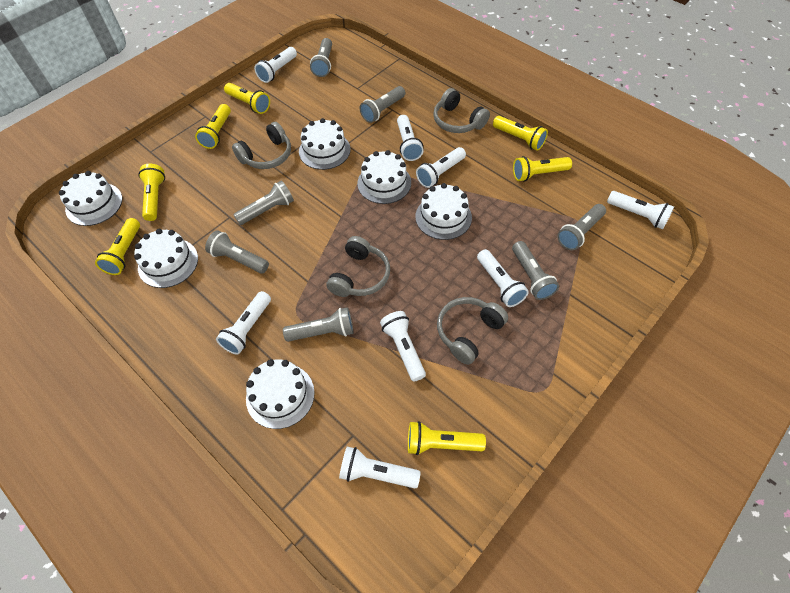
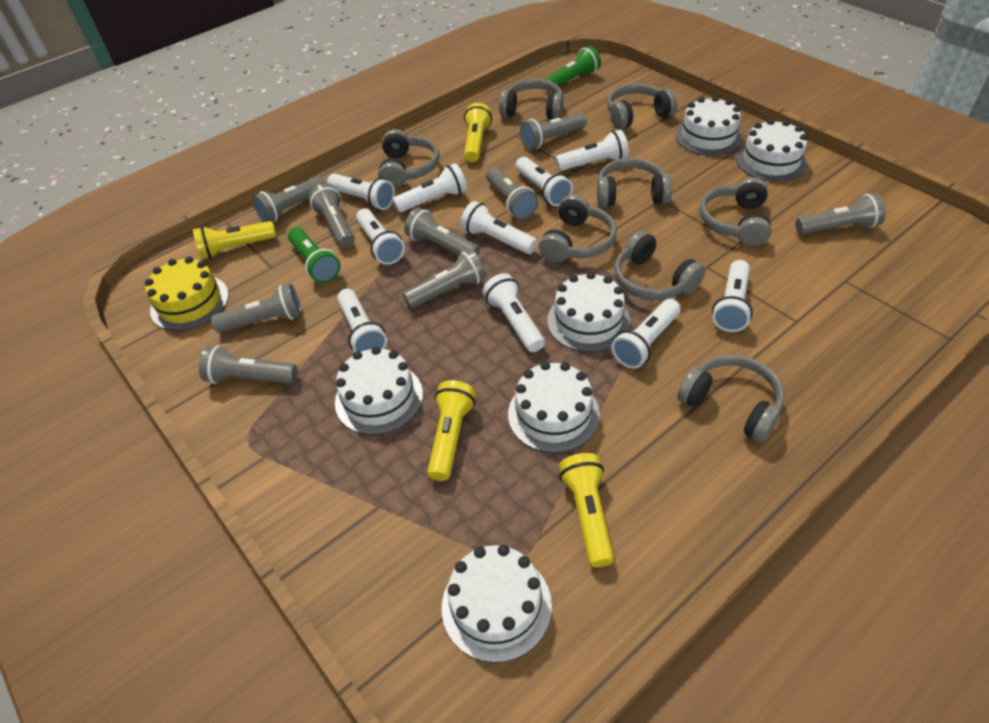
green flashlight: 0 -> 2
grey flashlight: 7 -> 9
grey headphones: 4 -> 8
white flashlight: 8 -> 10
yellow cake: 0 -> 1
yellow flashlight: 7 -> 4

